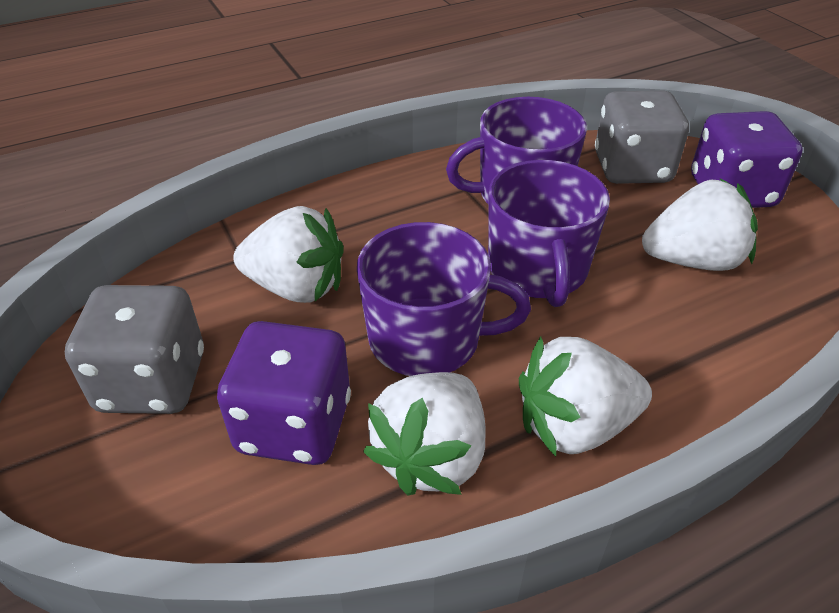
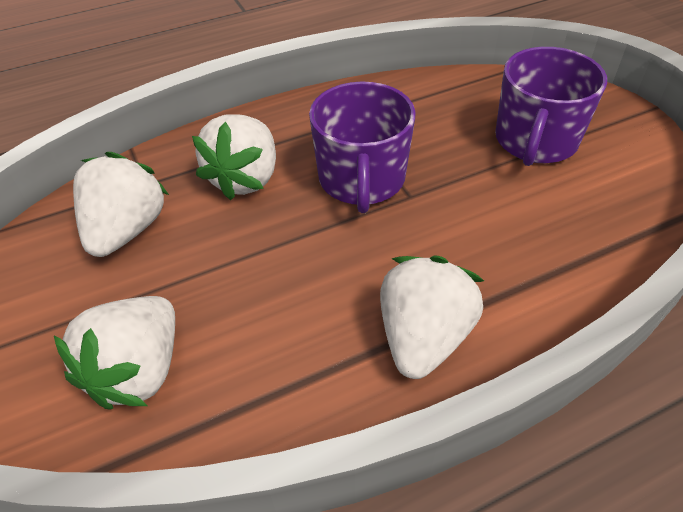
grey dice: 2 -> 0
purple dice: 2 -> 0
purple mug: 3 -> 2

